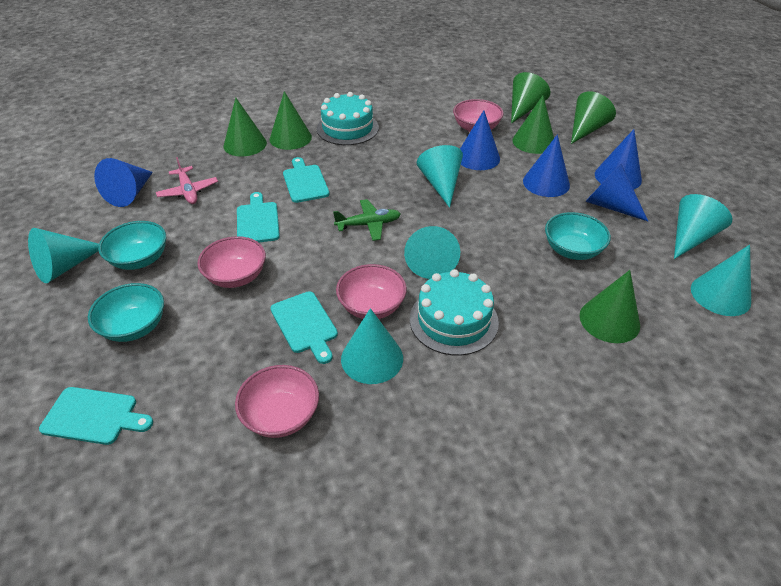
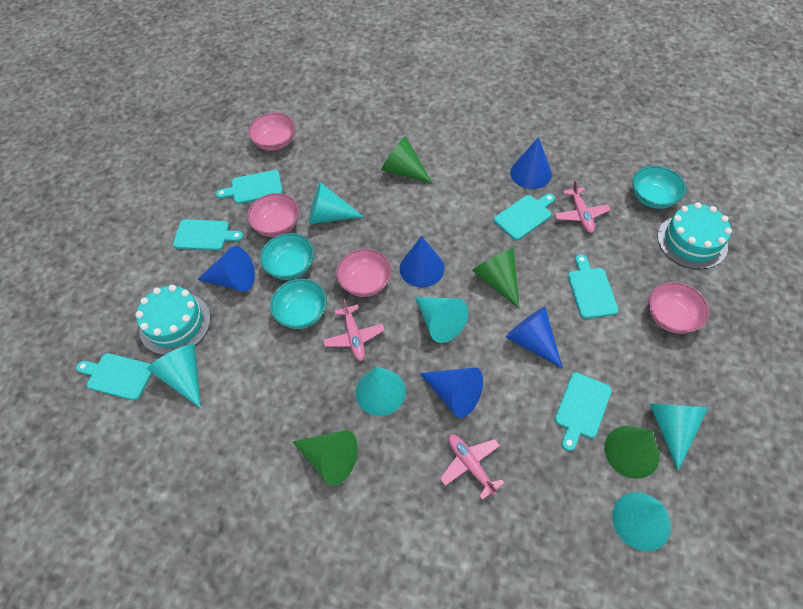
green cone: 6 -> 4
green plane: 1 -> 0
pink plane: 1 -> 3
turquoise cutting board: 4 -> 6

